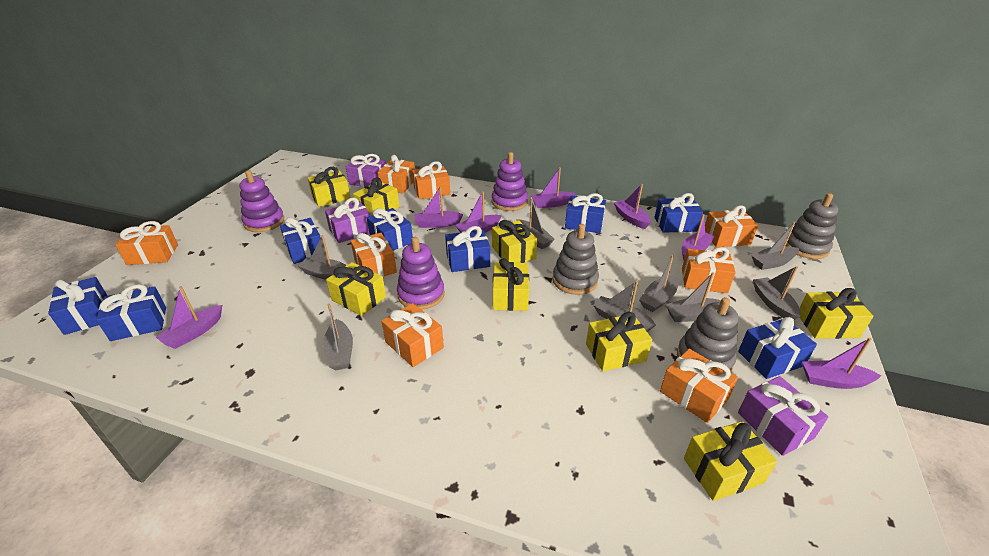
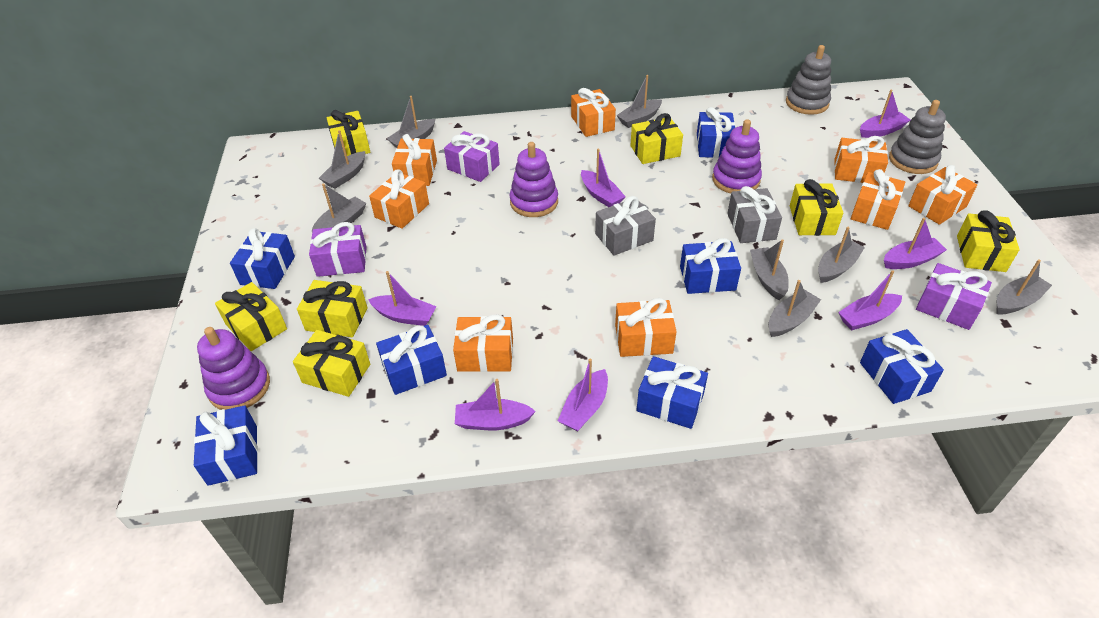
blue gift: 8 -> 7
grey gift: 0 -> 2
grey stacking toy: 3 -> 2
yellow gift: 8 -> 7

